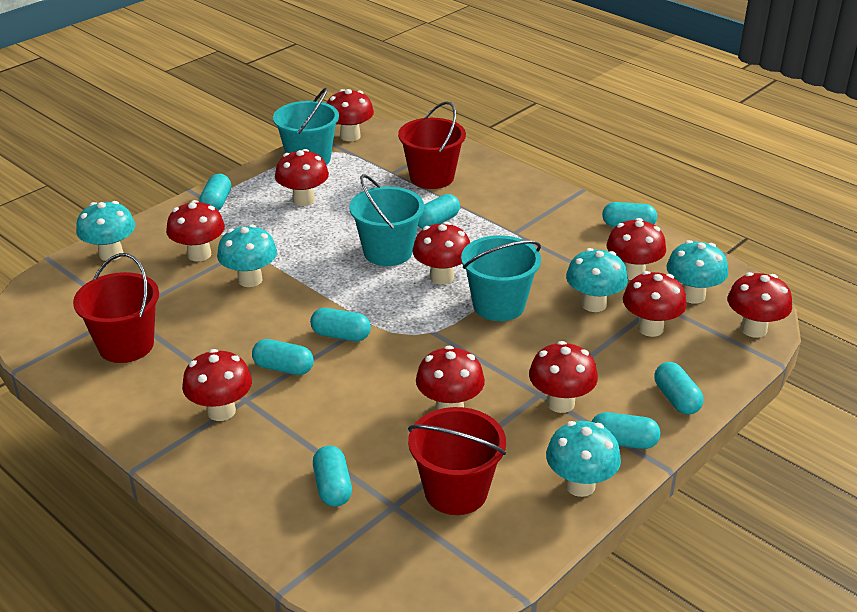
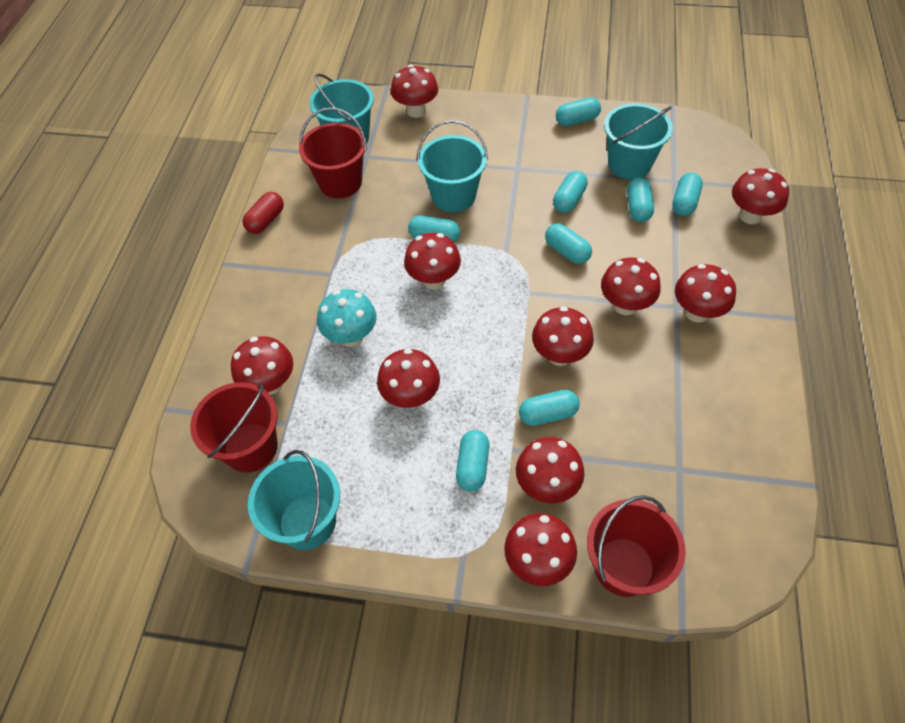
red capsule: 0 -> 1
turquoise bucket: 3 -> 4
turquoise mushroom: 5 -> 1

